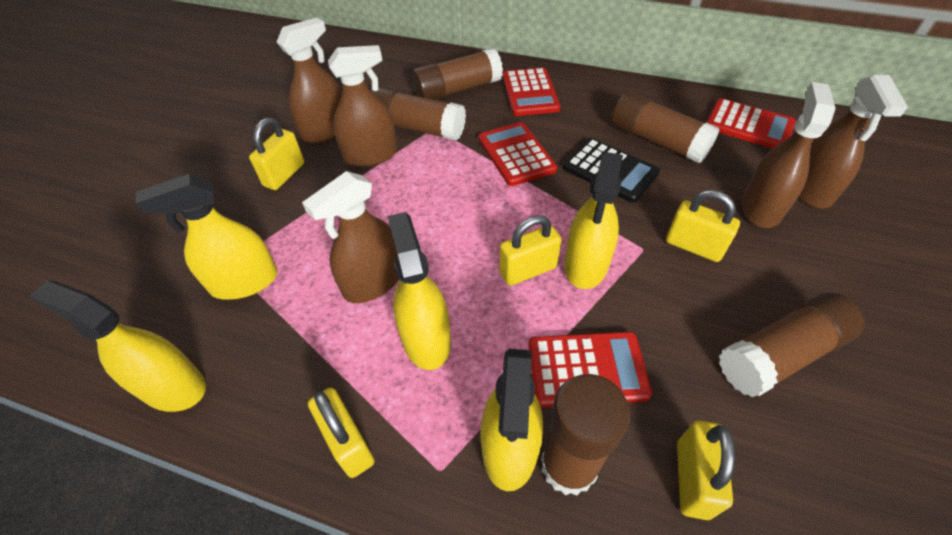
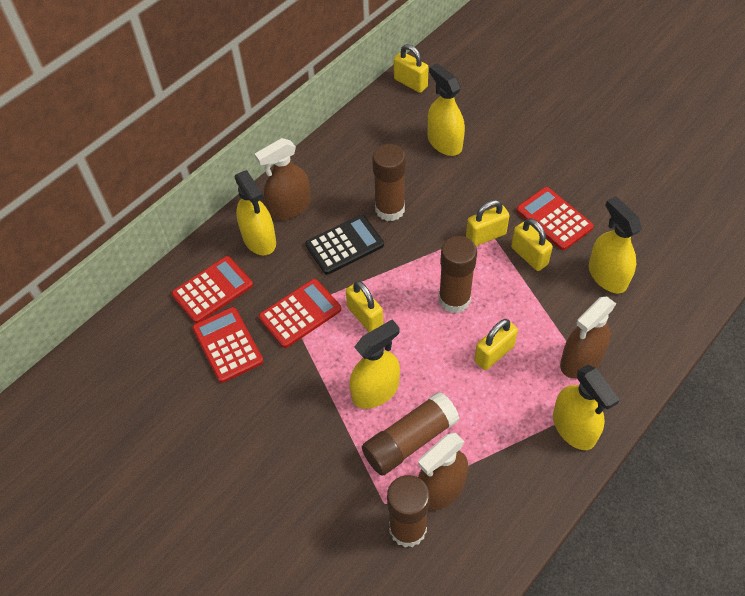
brown glue stick: 5 -> 4
brown spray bottle: 5 -> 3

